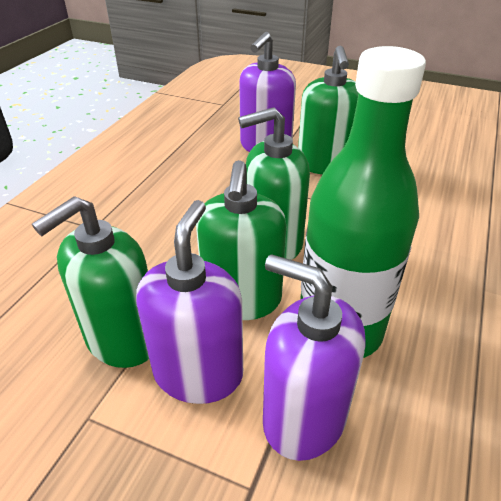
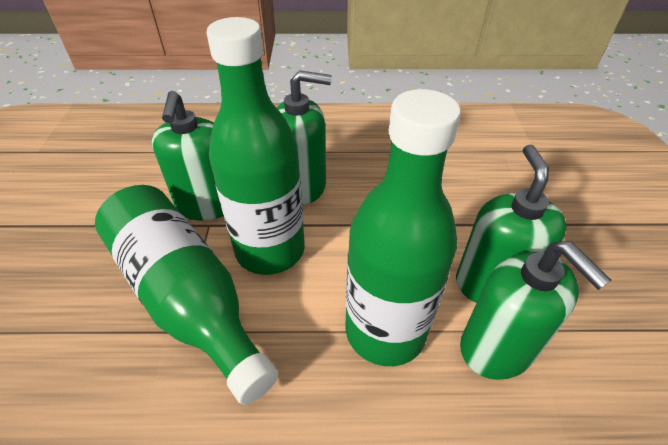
green bottle: 1 -> 3
purple soap dispenser: 3 -> 0

